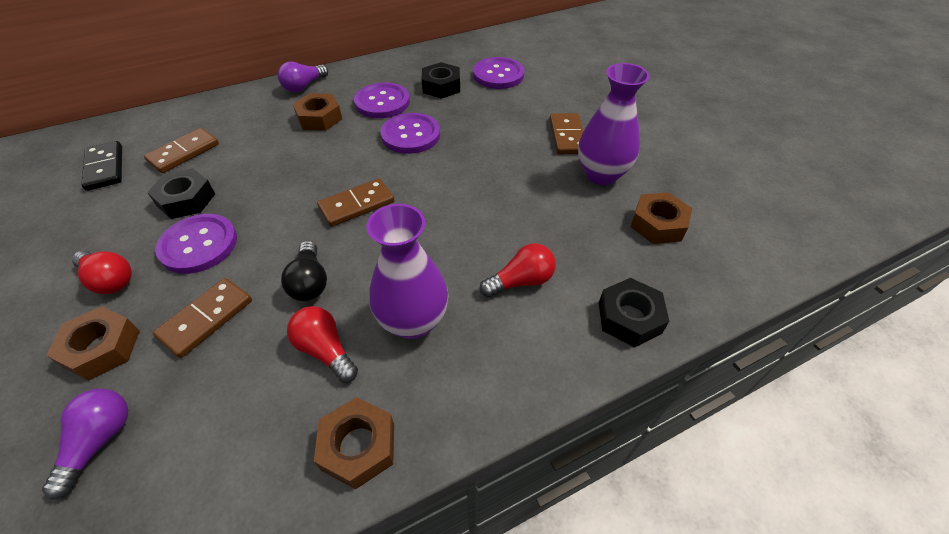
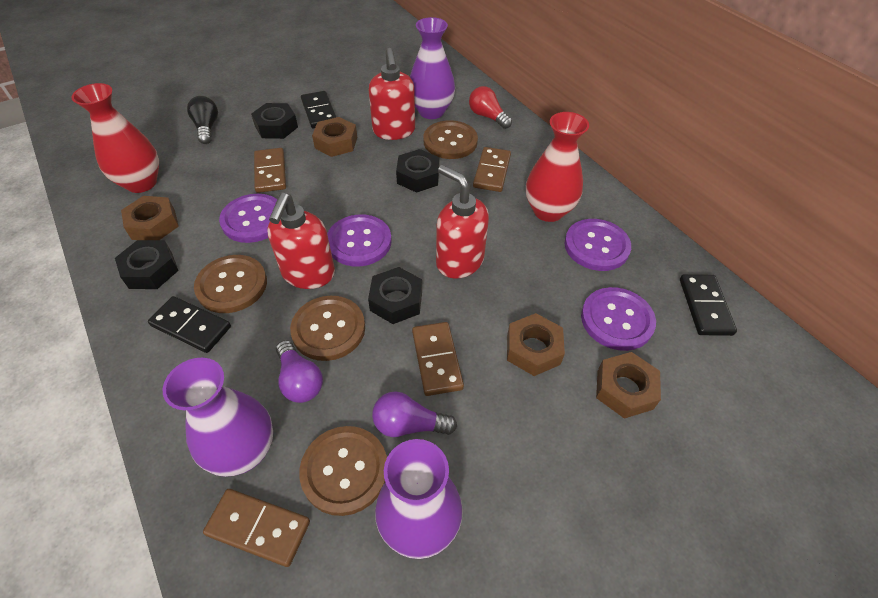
black domino: 1 -> 3
black nut: 3 -> 4
brown button: 0 -> 4
purple vase: 2 -> 3
red light bulb: 3 -> 1
red soap dispenser: 0 -> 3
red vase: 0 -> 2

